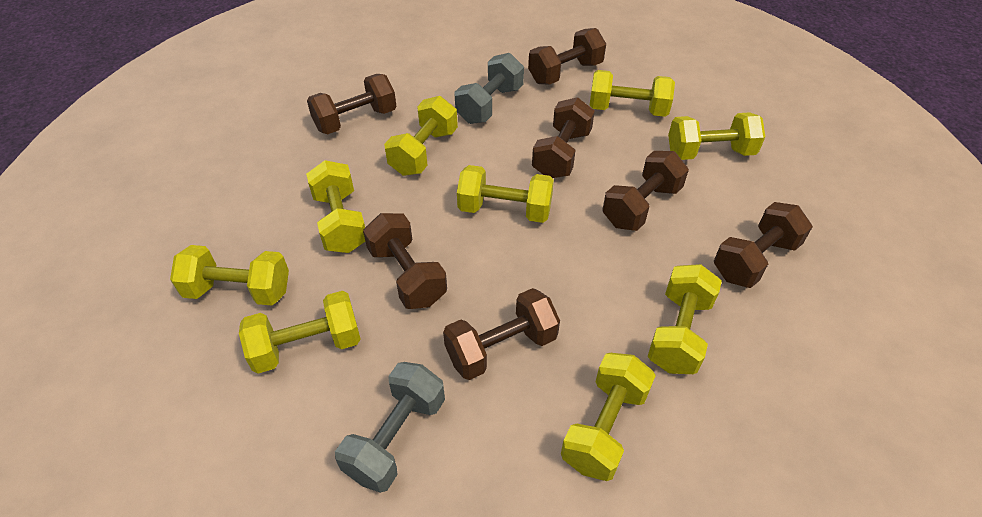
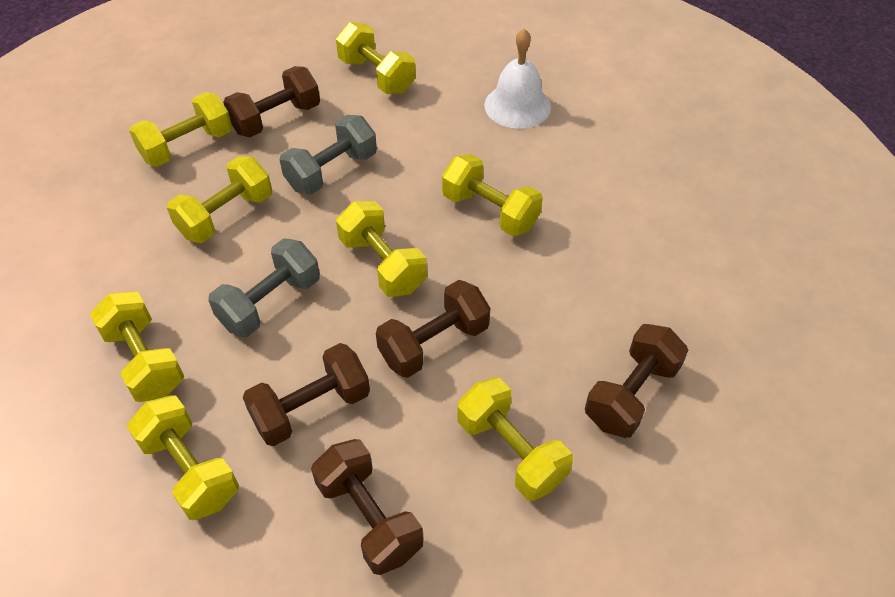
brown dumbbell: 7 -> 5
white bell: 0 -> 1
yellow dumbbell: 9 -> 8

